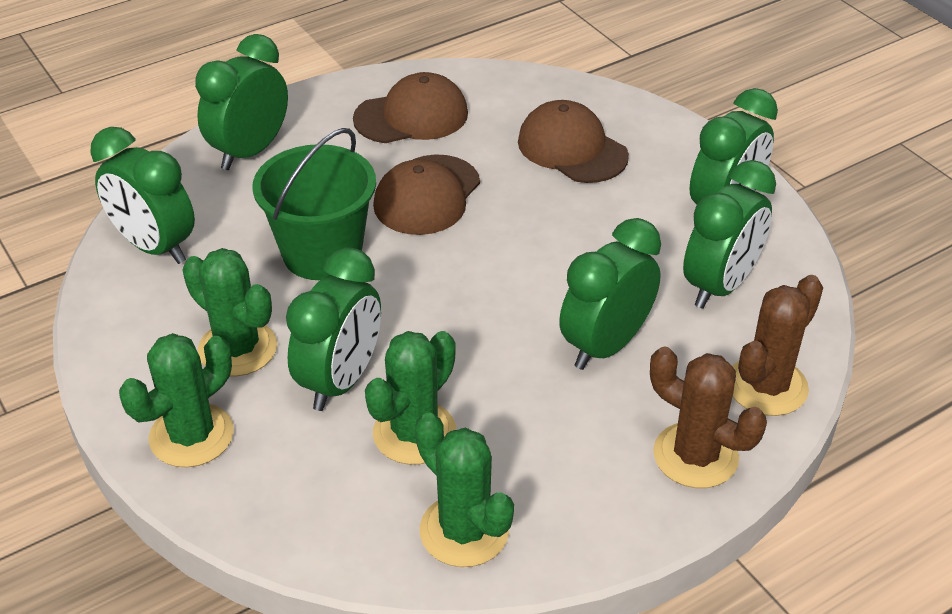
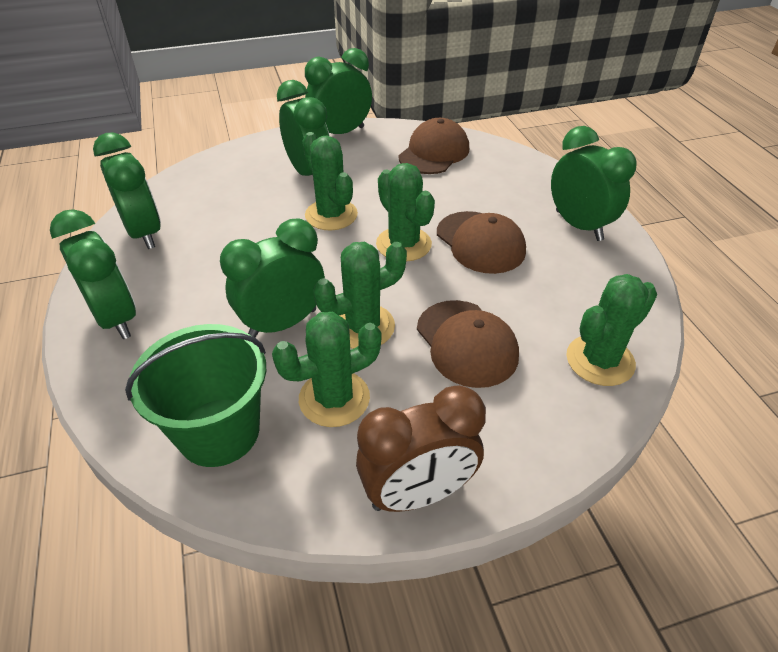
brown cactus: 2 -> 0
brown clock: 0 -> 1
green cactus: 4 -> 5

